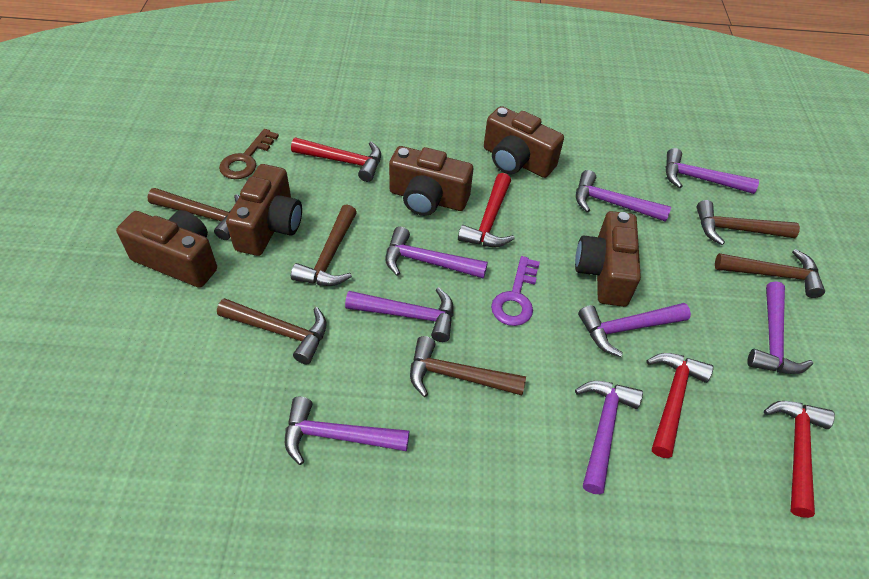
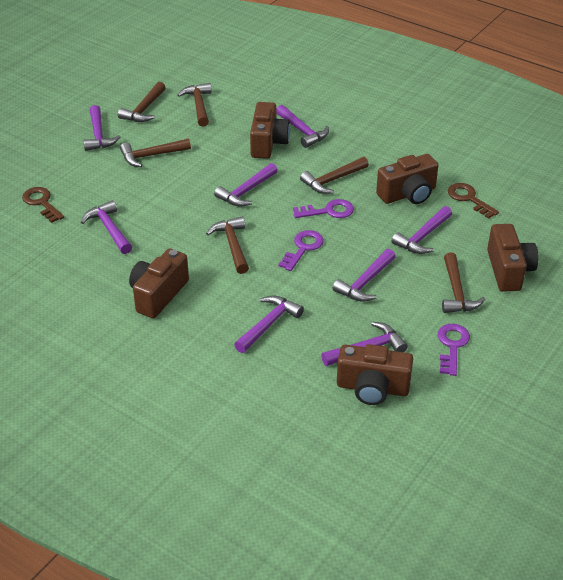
brown key: 1 -> 2
purple key: 1 -> 3
red hammer: 4 -> 0

